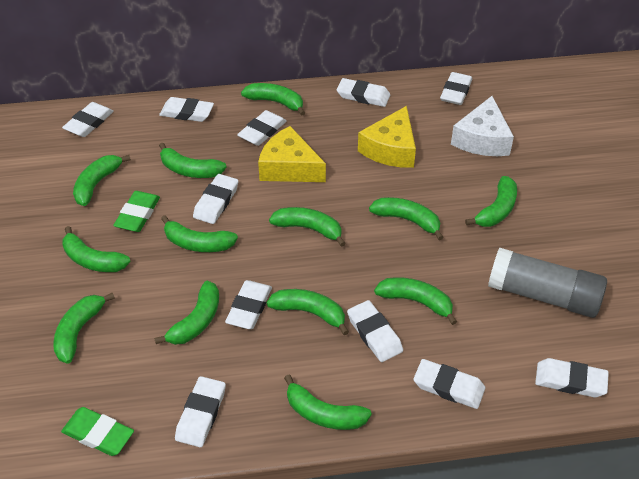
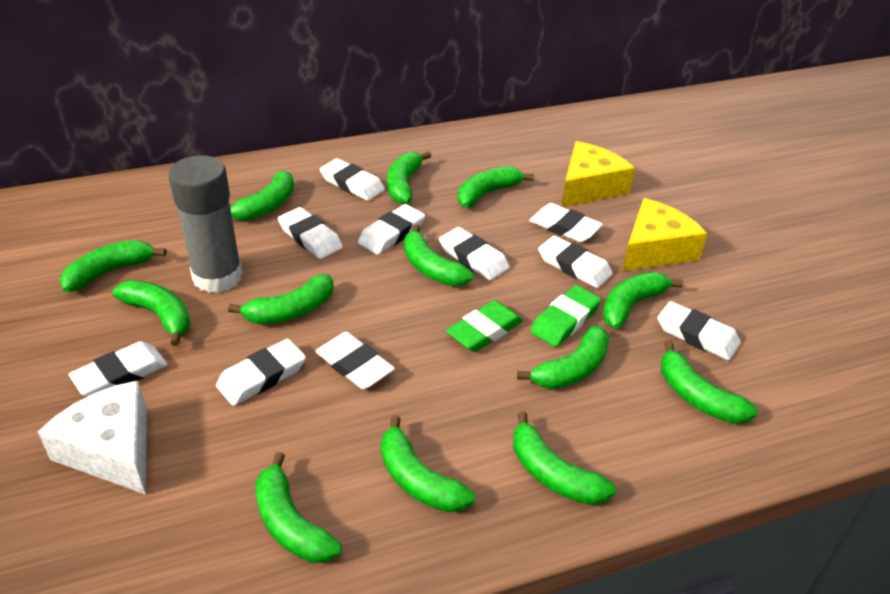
white eraser: 11 -> 10

